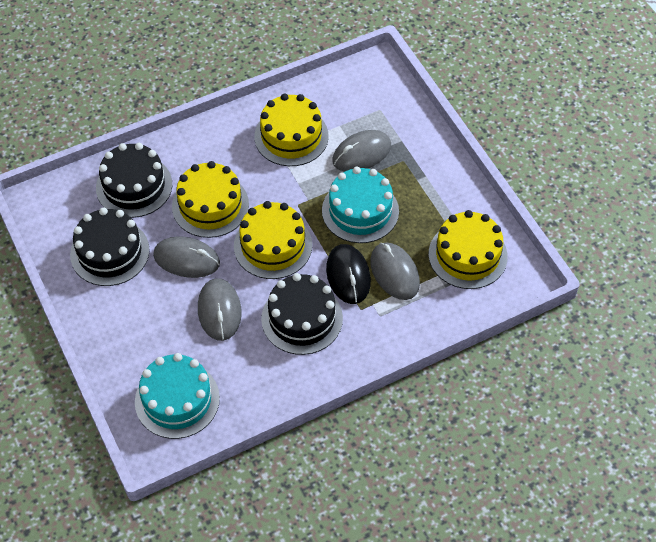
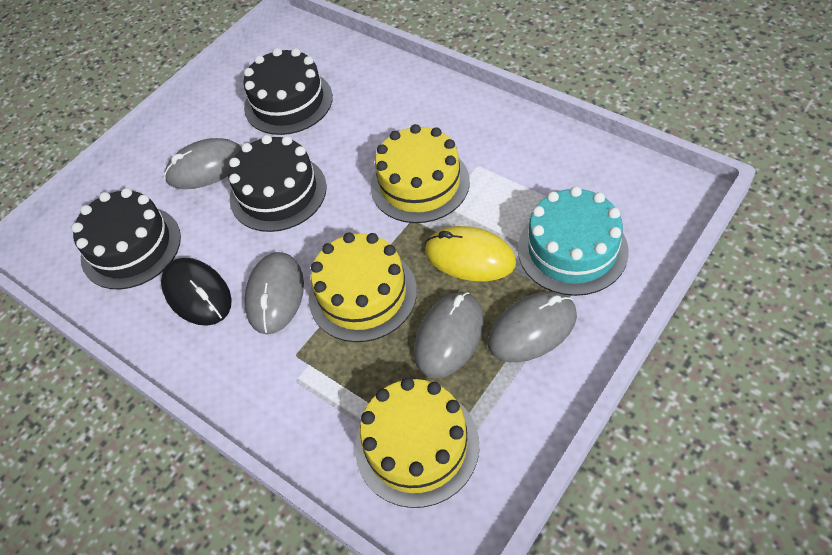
turquoise cake: 2 -> 1
yellow cake: 4 -> 3
yellow mouse: 0 -> 1

